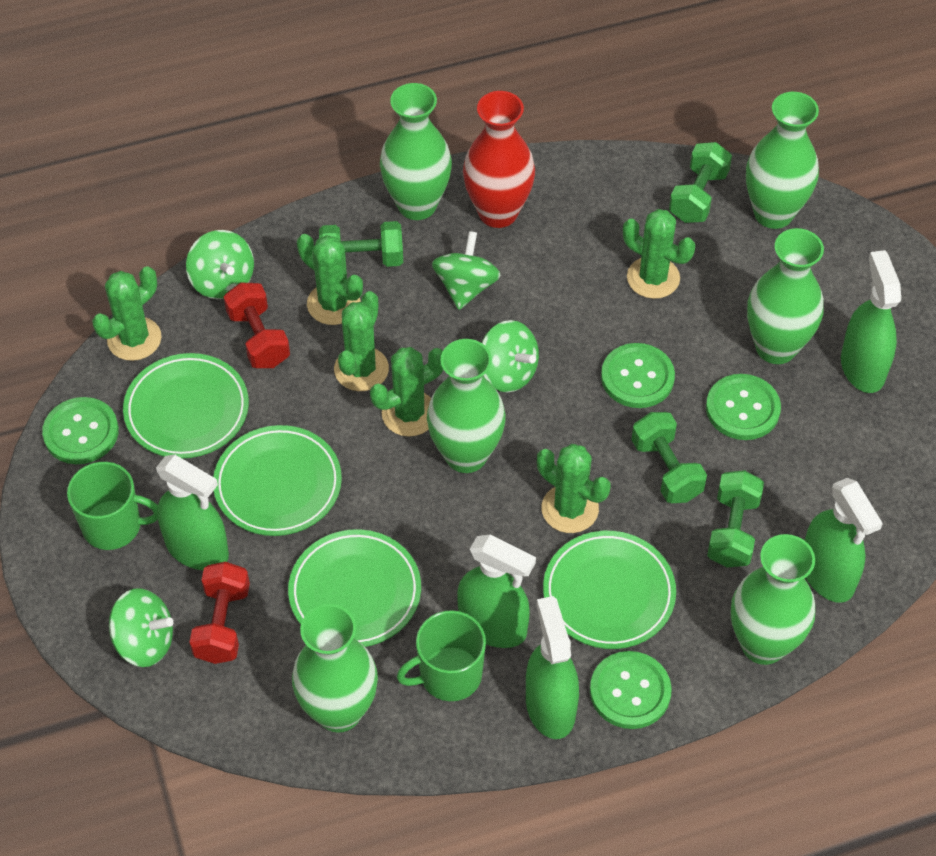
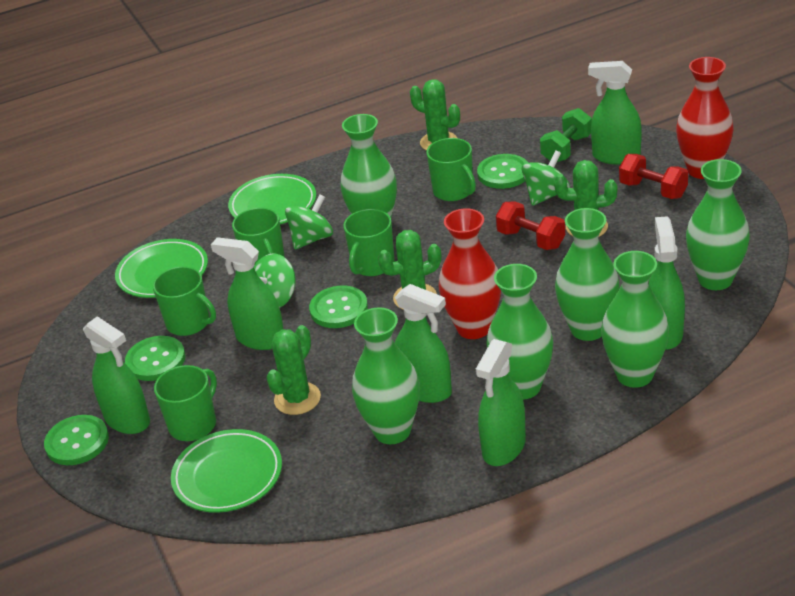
green cactus: 6 -> 4
green dumbbell: 4 -> 1
green mug: 2 -> 5
green plate: 4 -> 3
green spinning top: 4 -> 3
green spray bottle: 5 -> 6
red vase: 1 -> 2

